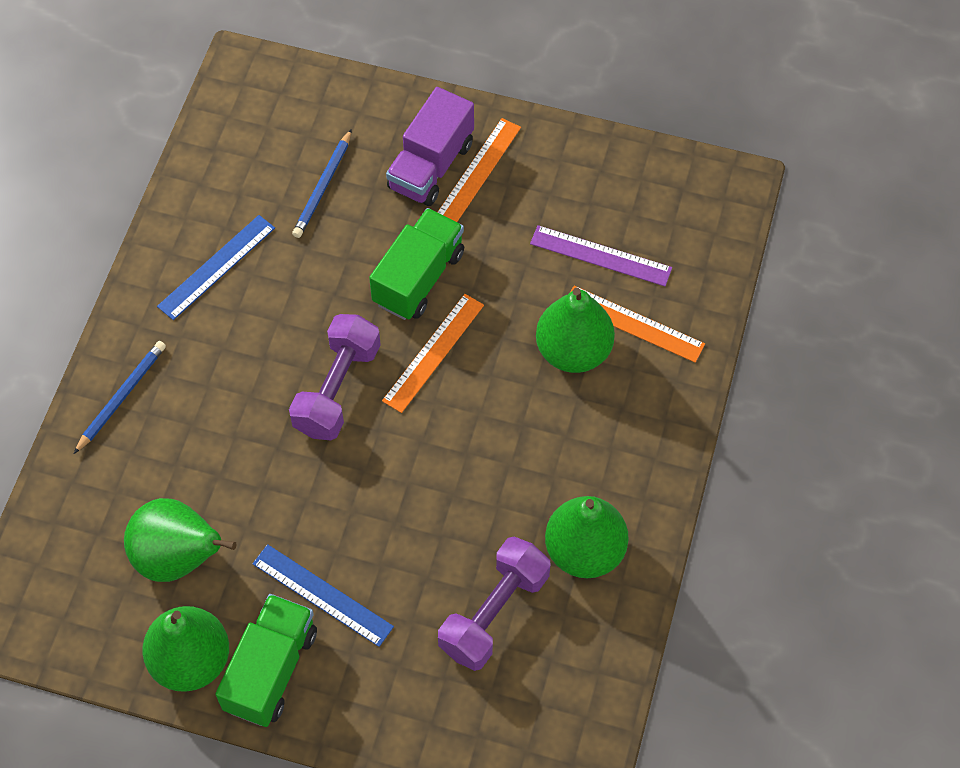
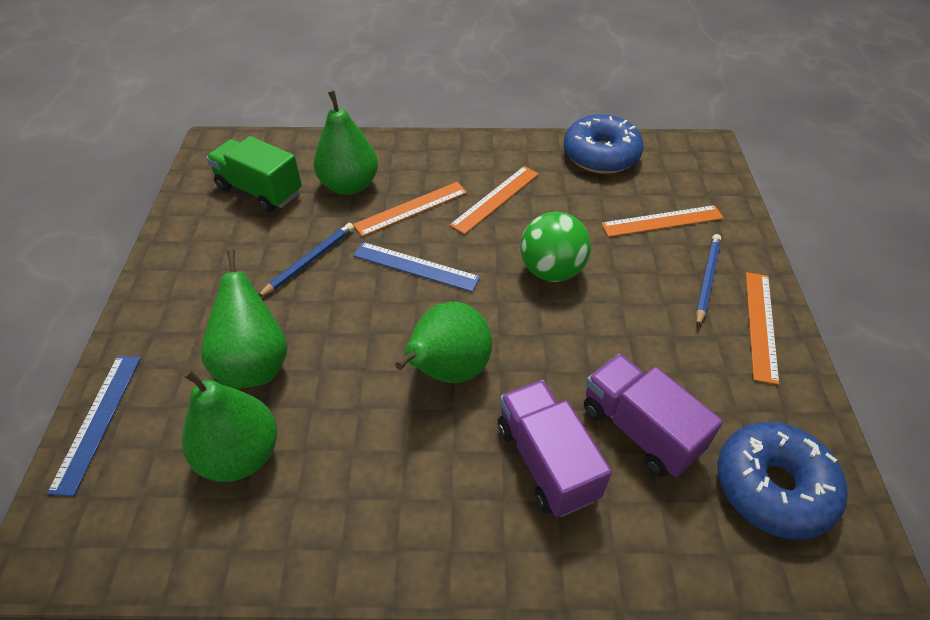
blue donut: 0 -> 2
green ball: 0 -> 1
green truck: 2 -> 1
orange ruler: 3 -> 4
purple dumbbell: 2 -> 0
purple ruler: 1 -> 0
purple truck: 1 -> 2

